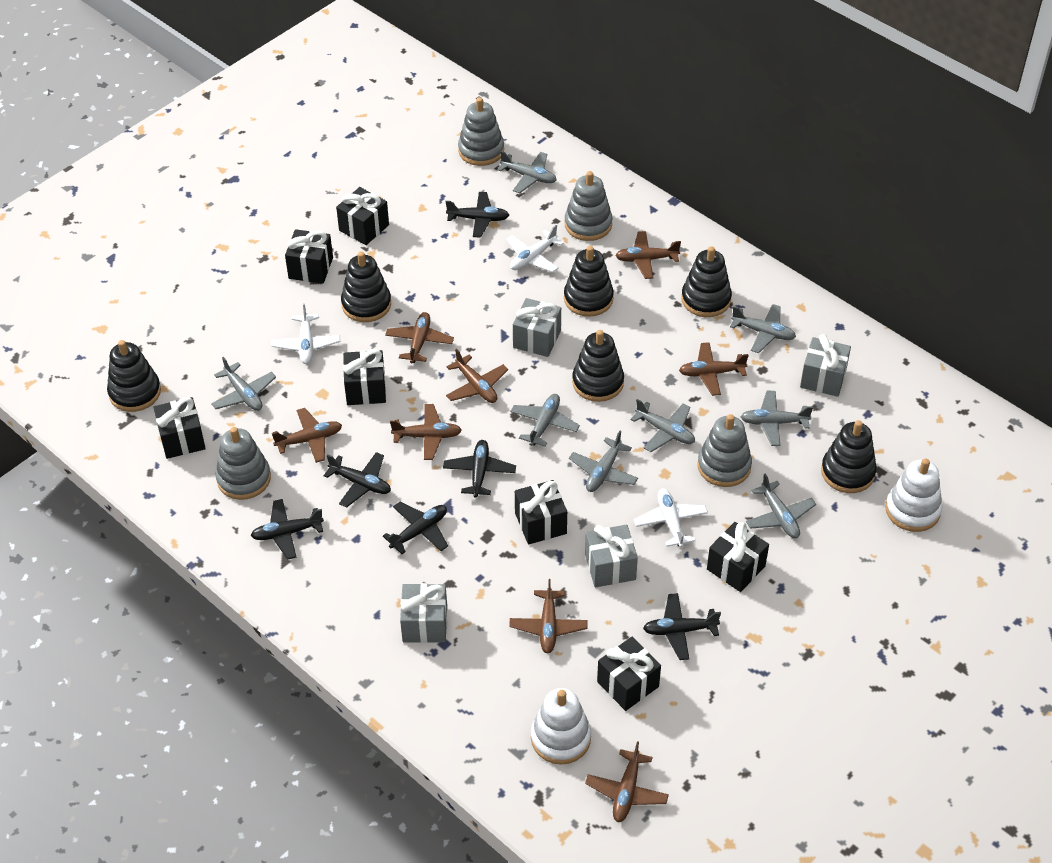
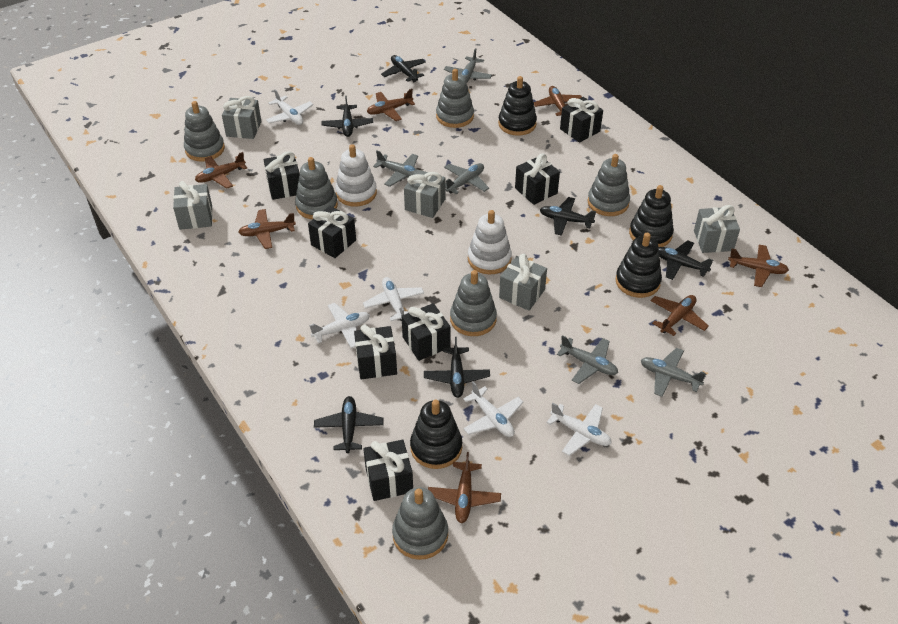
black stacking toy: 6 -> 4
brown plane: 8 -> 7
grey gift: 4 -> 5
grey plane: 8 -> 5
grey stacking toy: 4 -> 6
white plane: 3 -> 5

